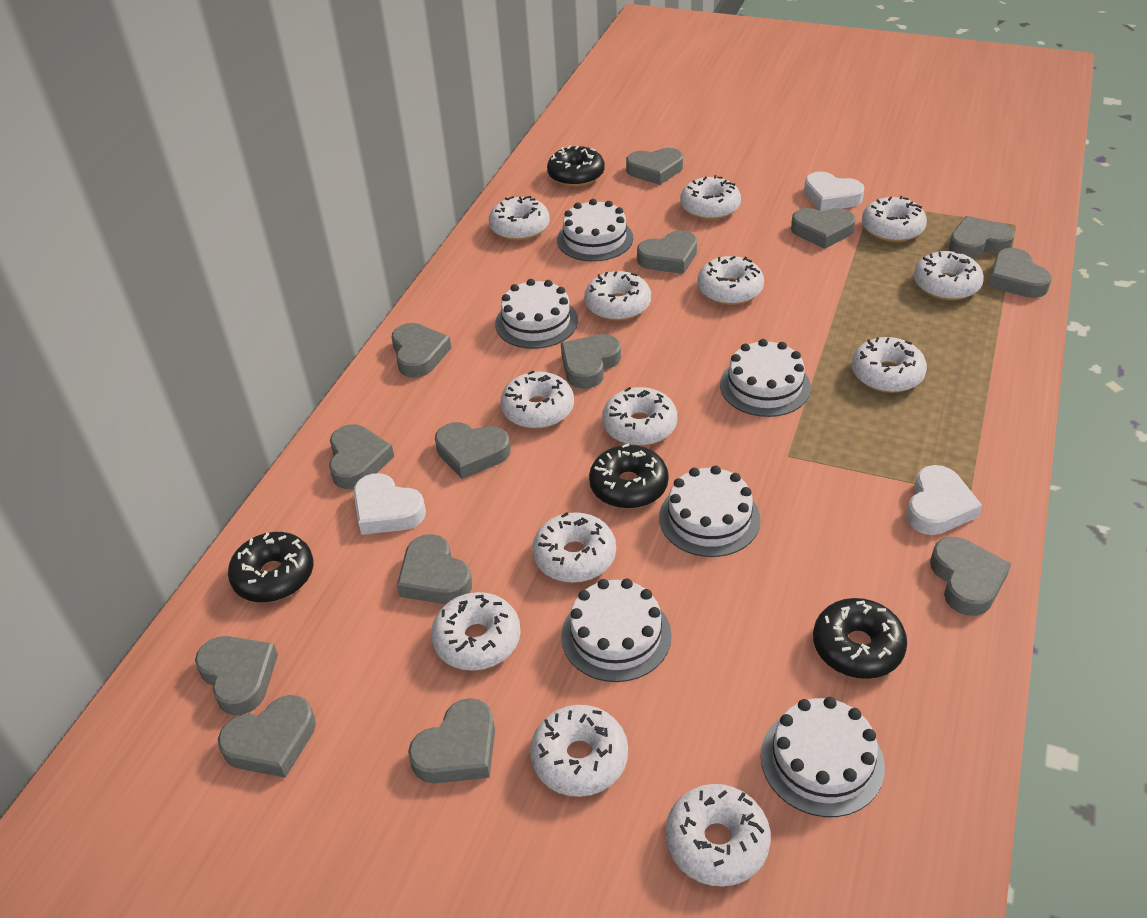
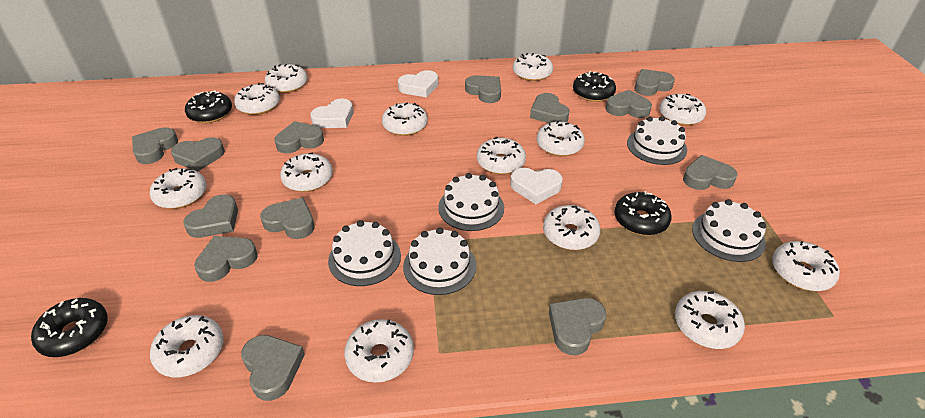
grey heart: 14 -> 13
white cake: 6 -> 5
white donut: 13 -> 14

